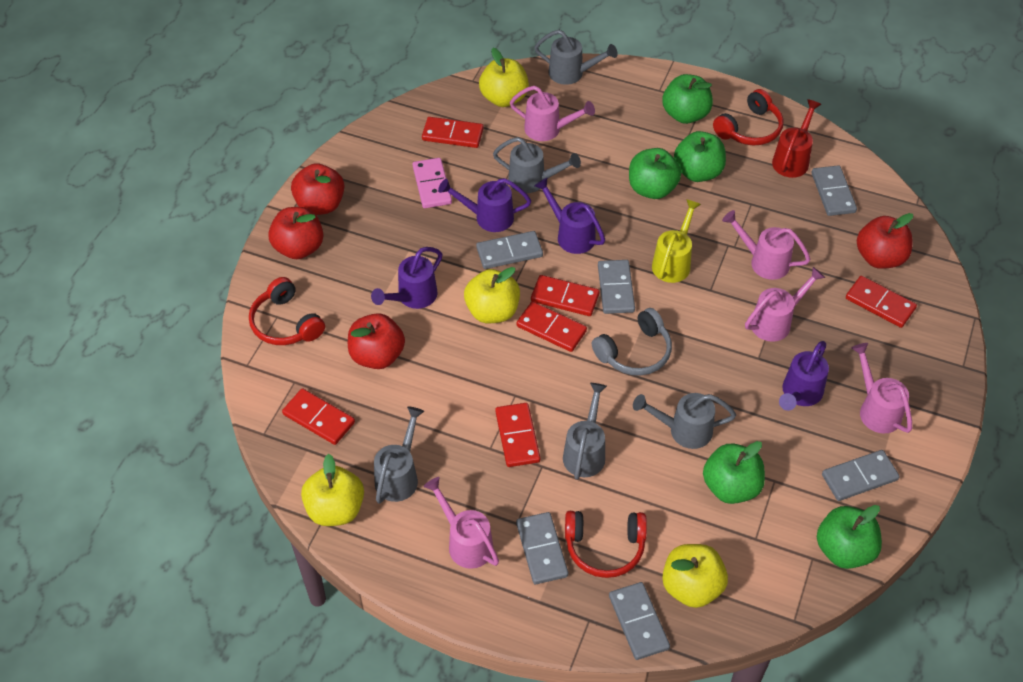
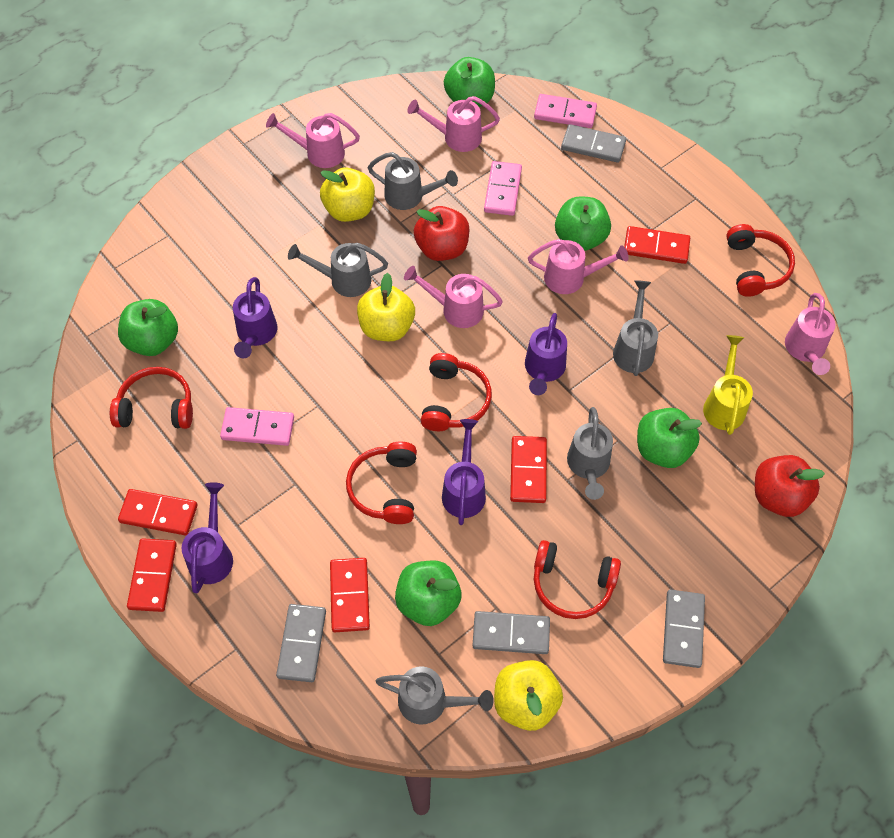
grey domino: 6 -> 4
grey headphones: 1 -> 0
pink domino: 1 -> 3
red apple: 4 -> 2
red domino: 6 -> 5
red headphones: 3 -> 5
red watering can: 1 -> 0
yellow apple: 4 -> 3

